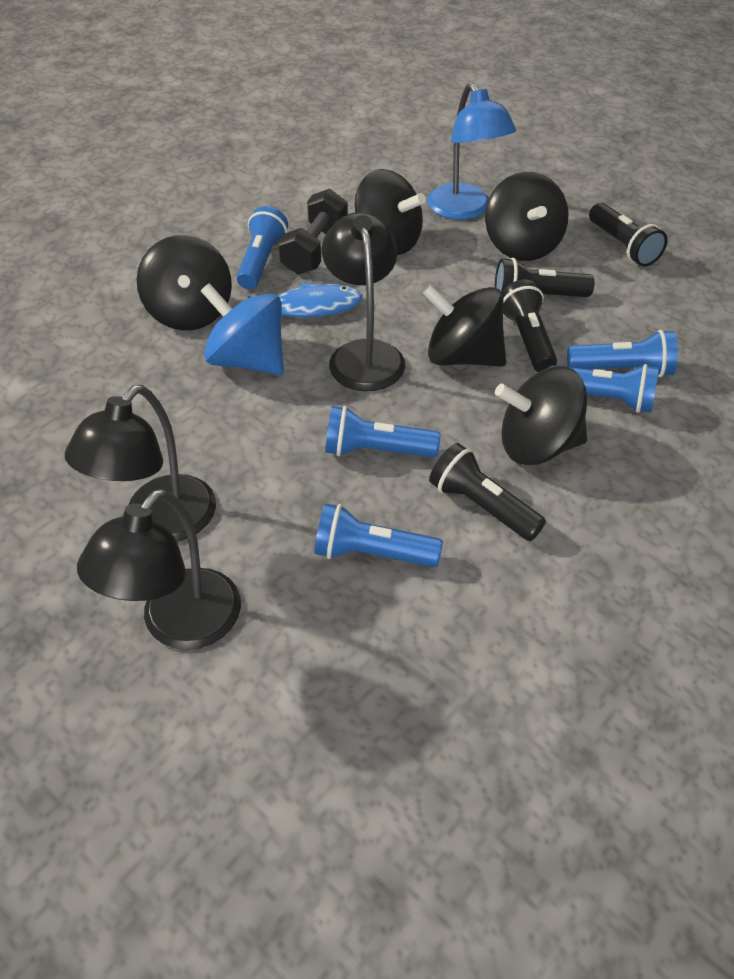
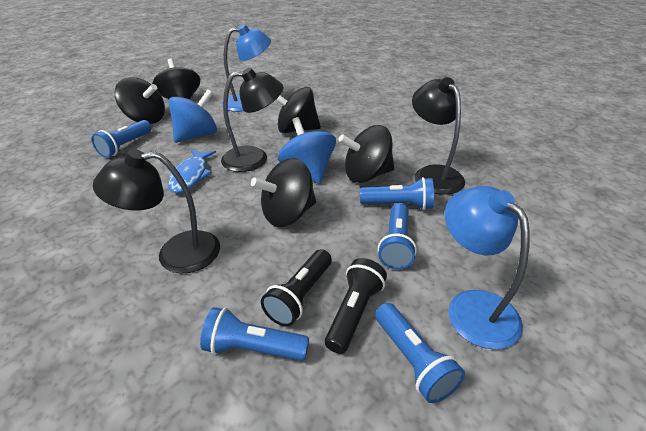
black dumbbell: 1 -> 0
black flashlight: 4 -> 2
blue lamp: 1 -> 2
blue spinning top: 1 -> 2

